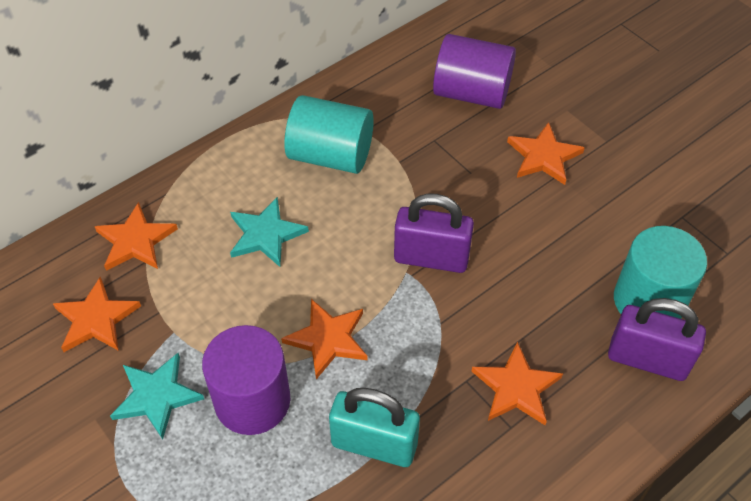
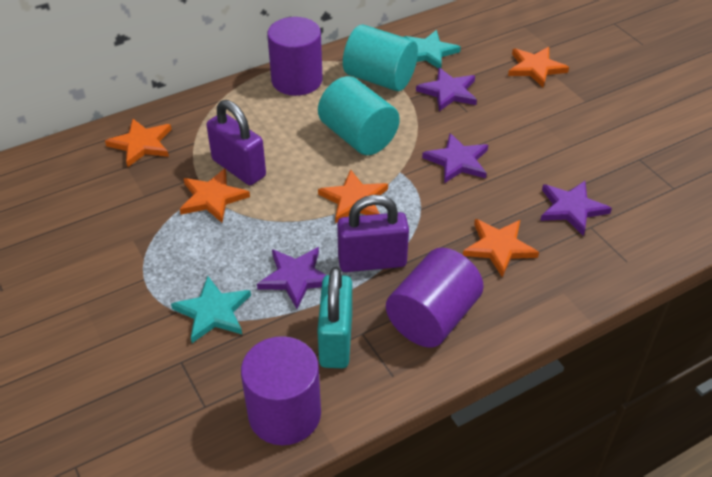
purple cylinder: 2 -> 3
purple star: 0 -> 4

